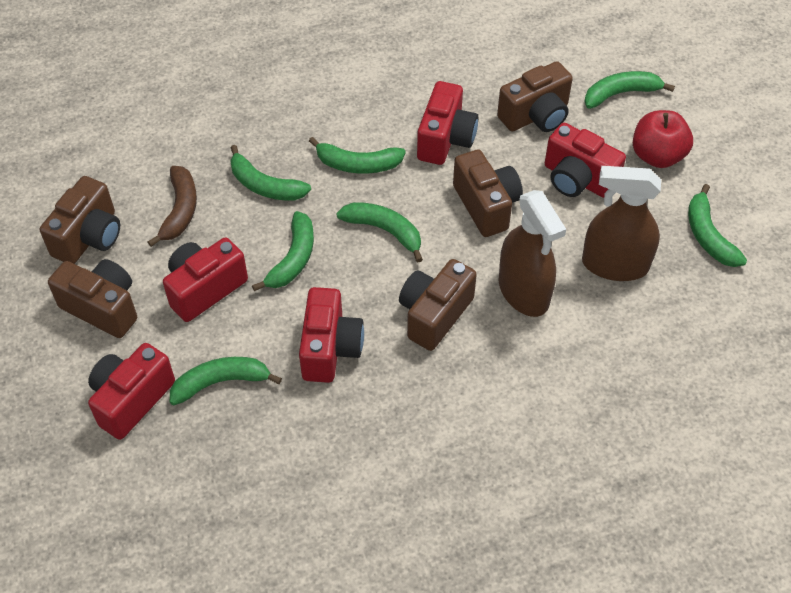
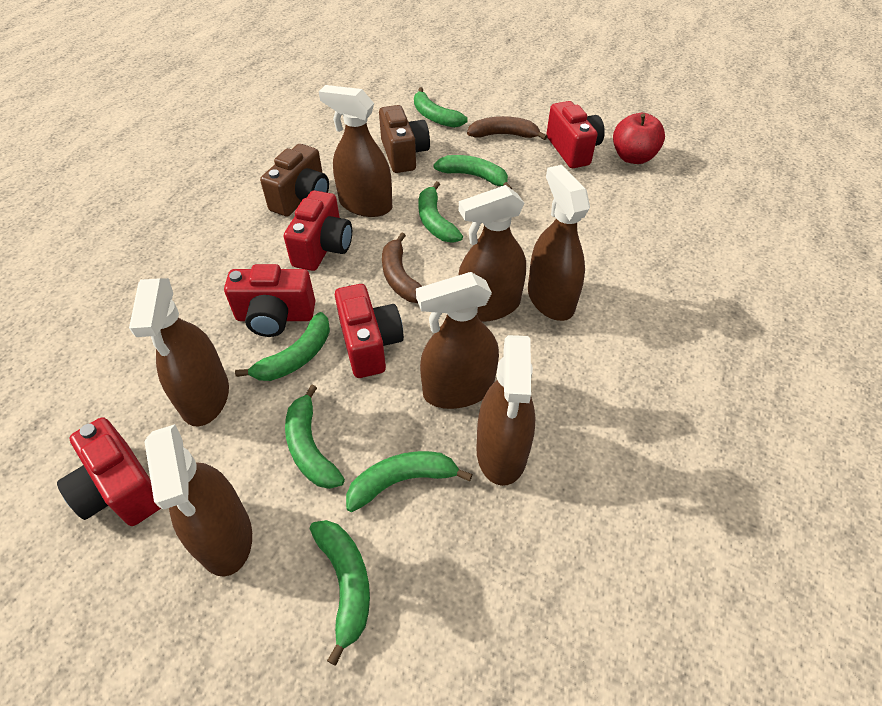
brown banana: 1 -> 2
brown camera: 5 -> 2
brown spray bottle: 2 -> 7

